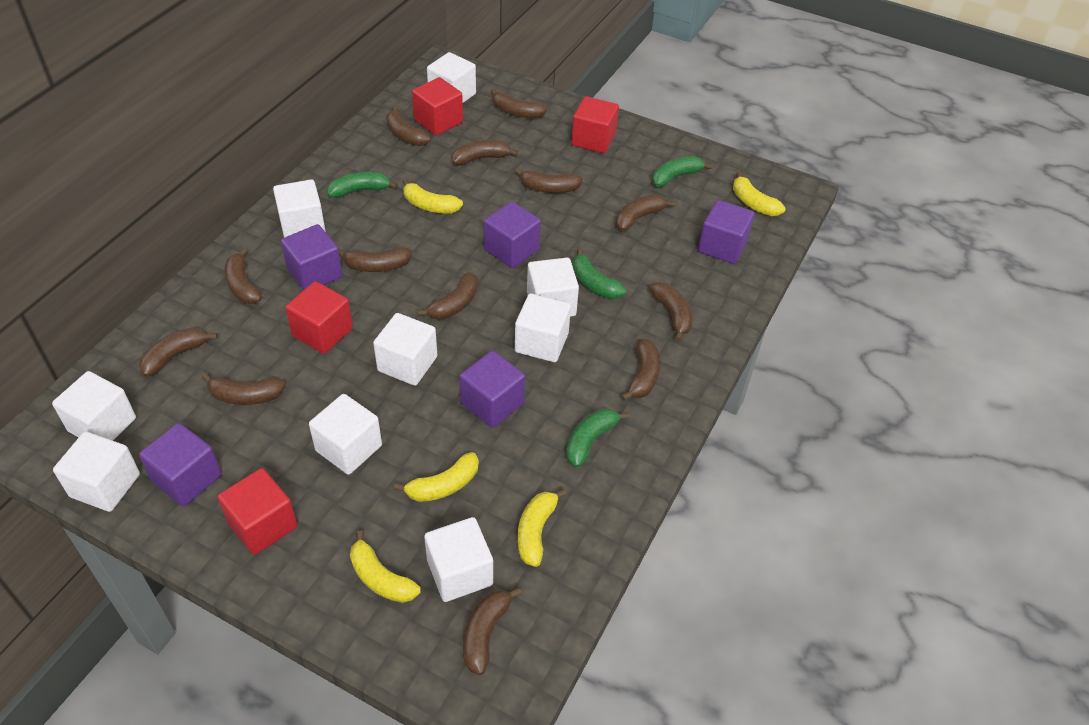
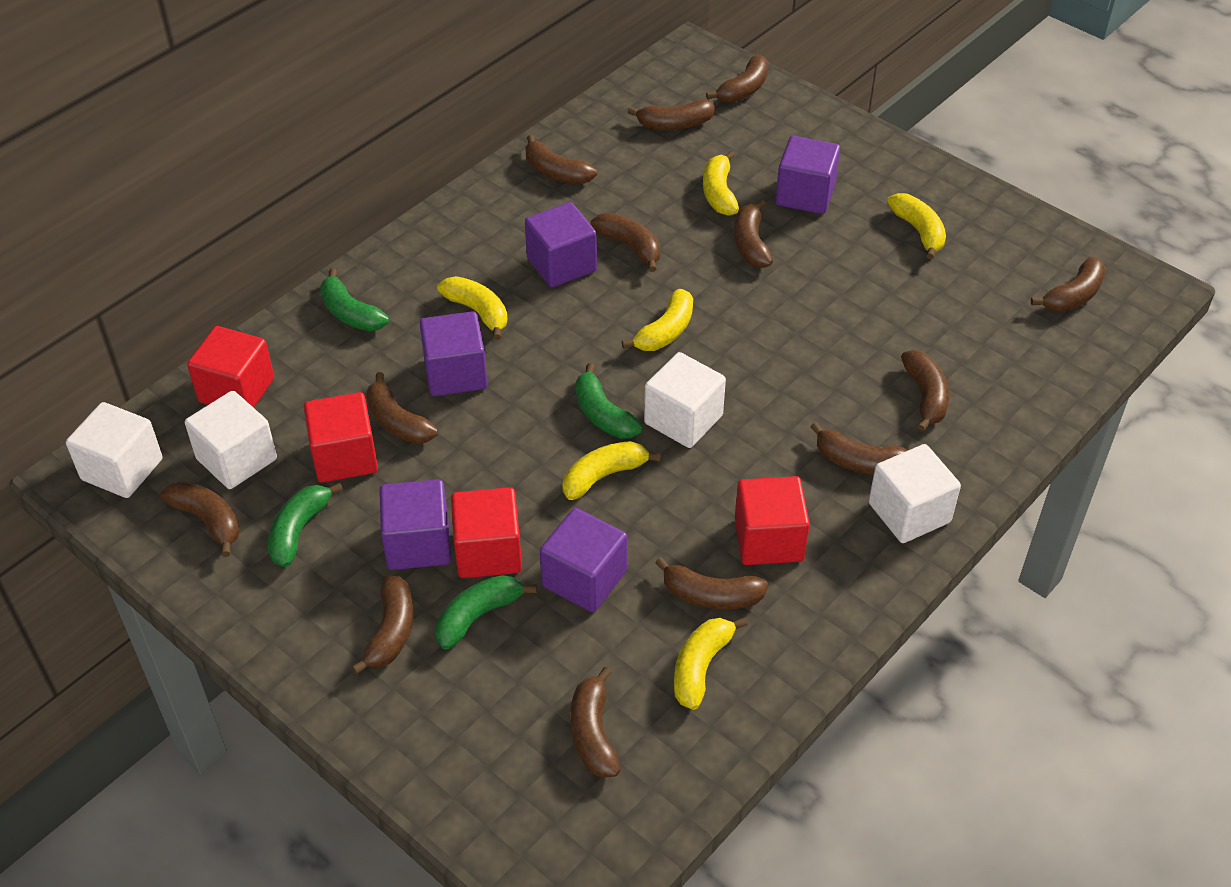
white cube: 9 -> 4
yellow banana: 5 -> 6

